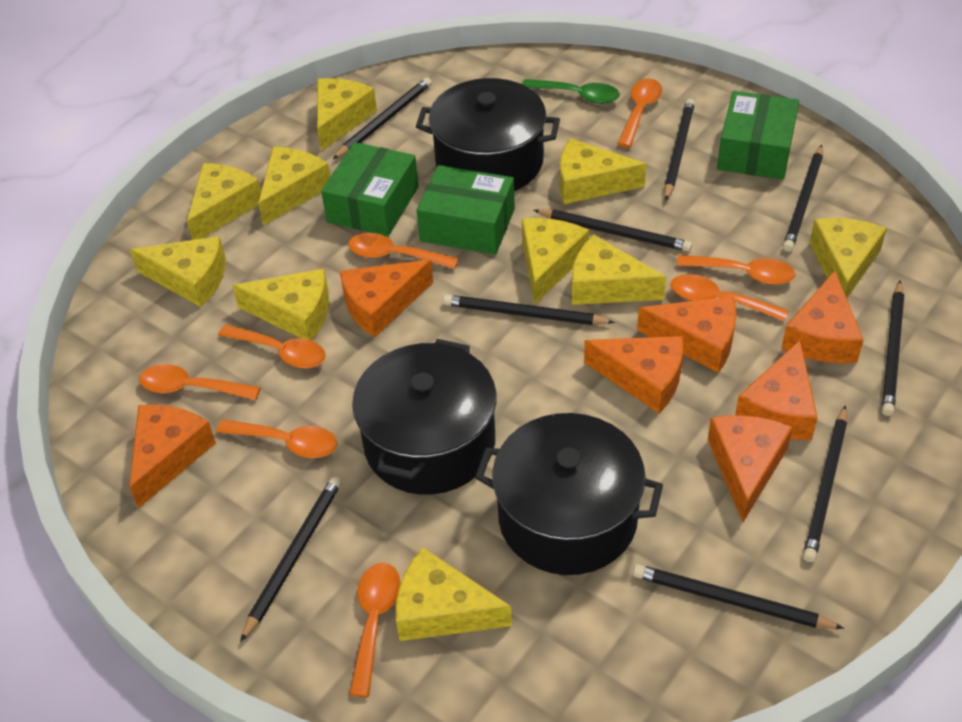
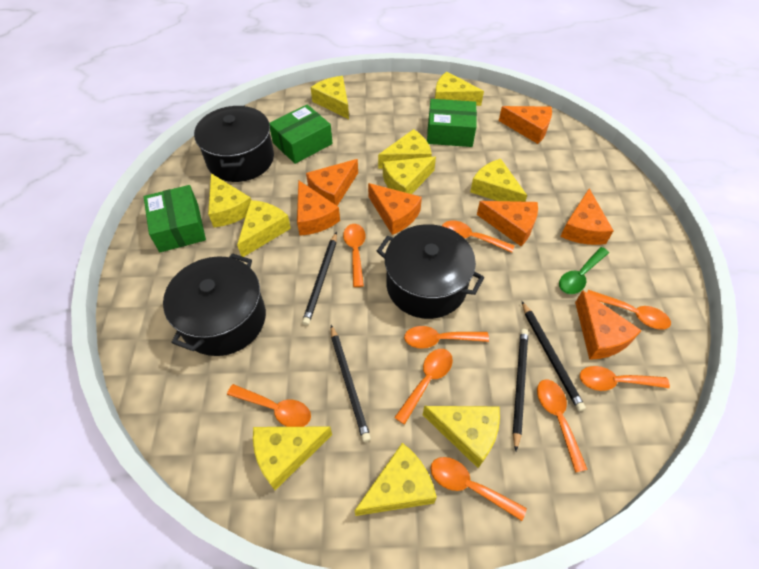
black pencil: 9 -> 4
orange spoon: 8 -> 9

